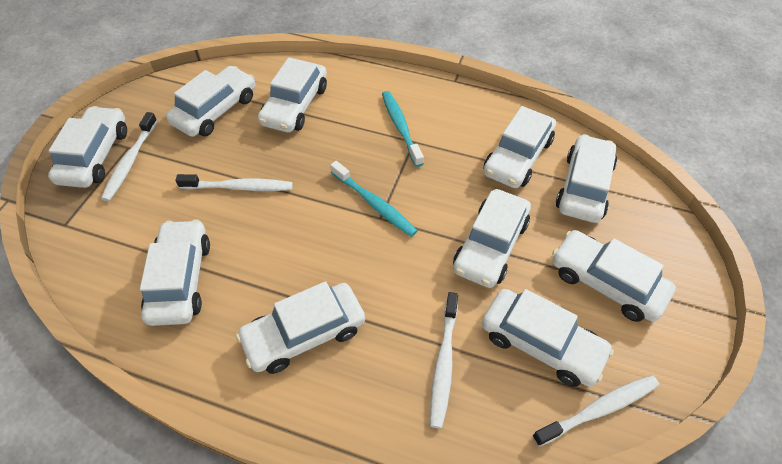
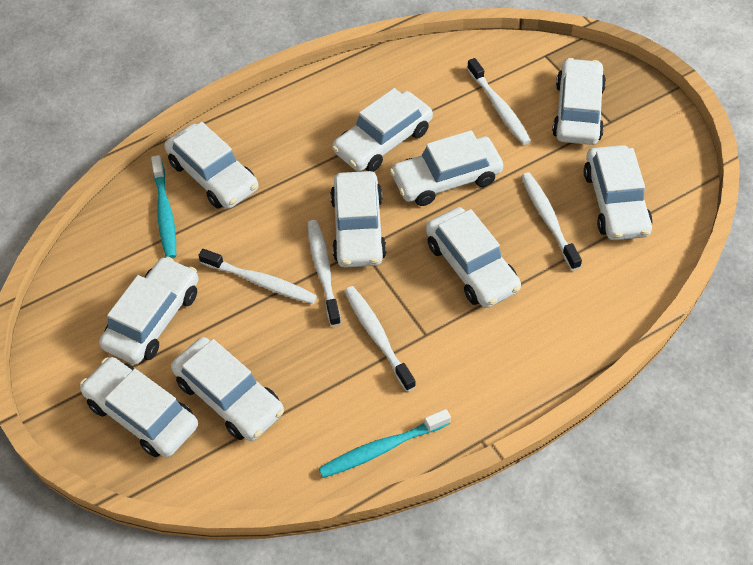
white toothbrush: 4 -> 5

